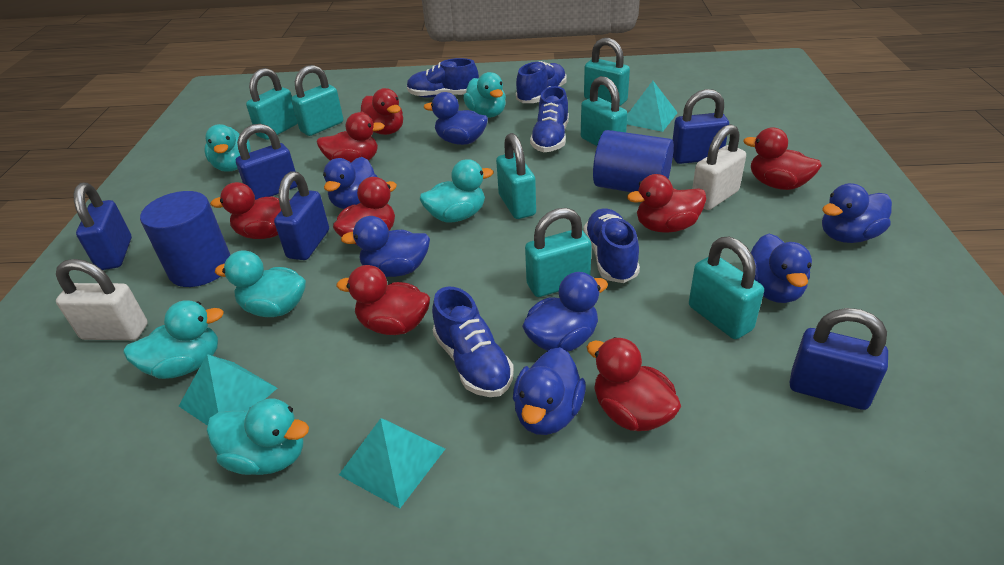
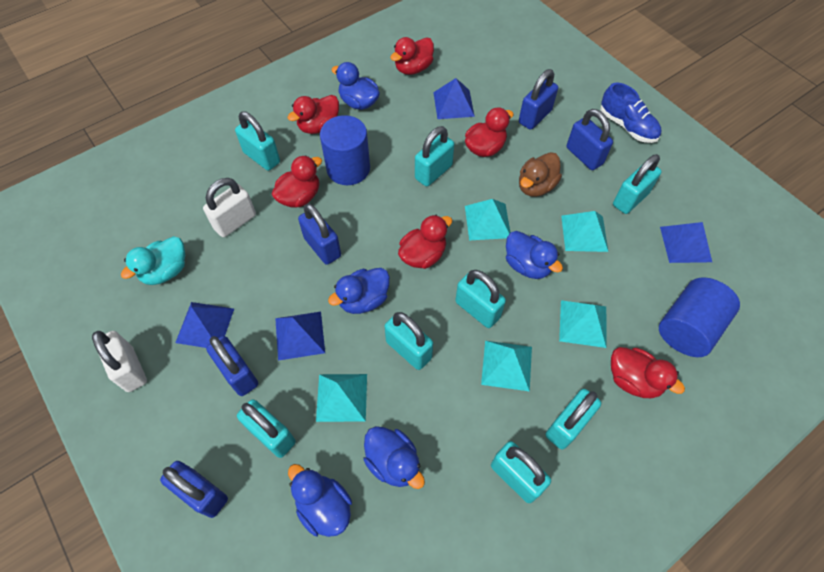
blue duck: 7 -> 5
blue pyramid: 0 -> 4
blue shoe: 5 -> 1
brown duck: 0 -> 1
red duck: 8 -> 6
turquoise duck: 6 -> 1
turquoise padlock: 7 -> 8
turquoise pyramid: 3 -> 5

